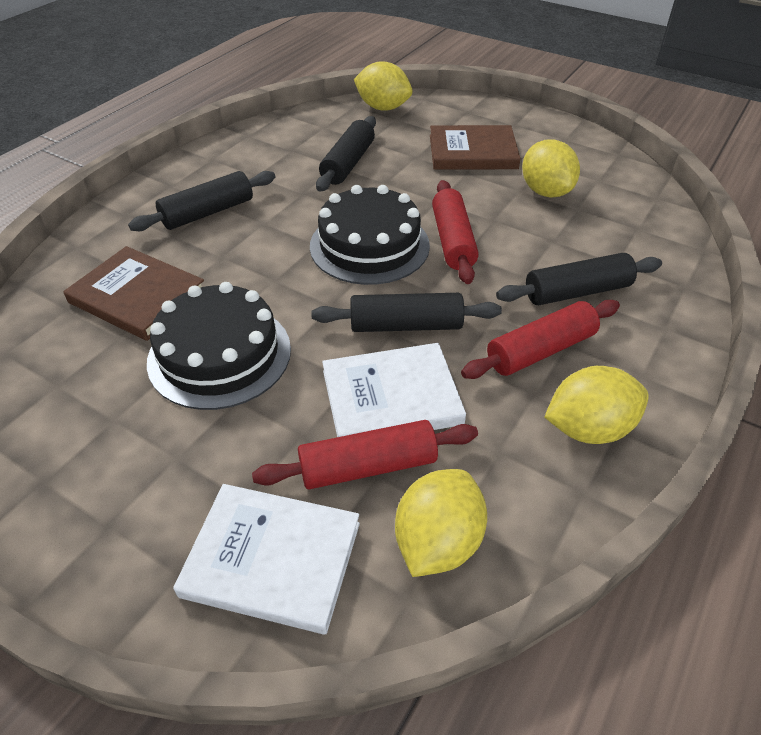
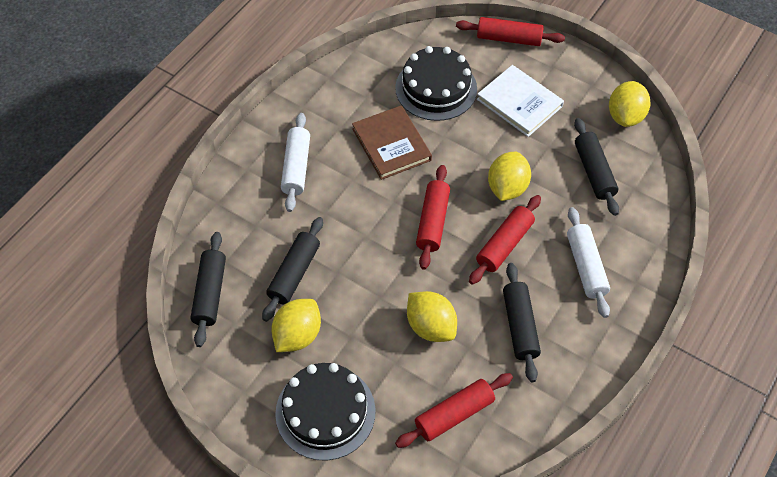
brown book: 2 -> 1
red rolling pin: 3 -> 4
white book: 2 -> 1
white rolling pin: 0 -> 2

